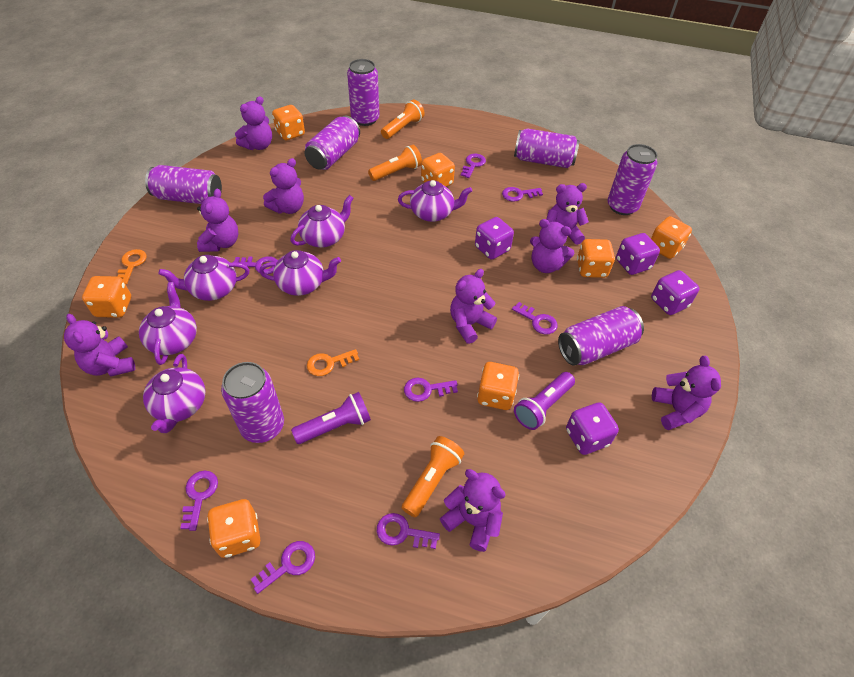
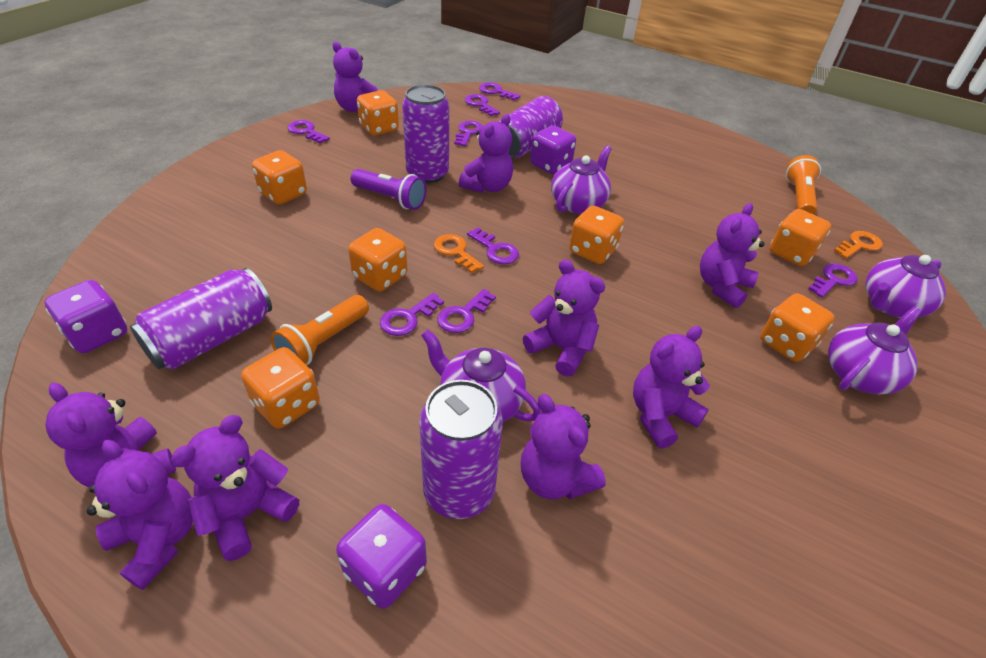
orange flashlight: 3 -> 2
purple can: 7 -> 4
purple dice: 4 -> 3
purple flashlight: 2 -> 1
purple teapot: 6 -> 4

